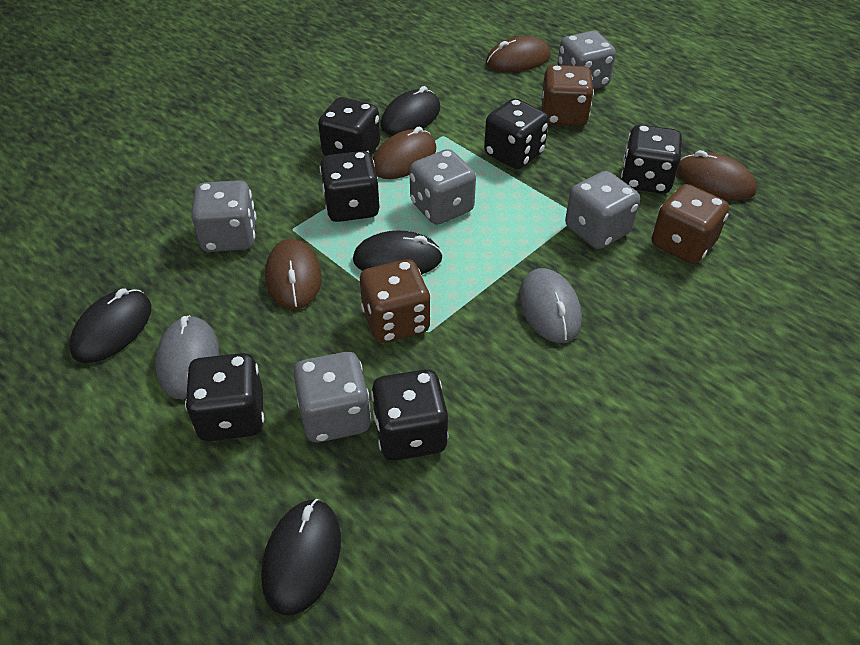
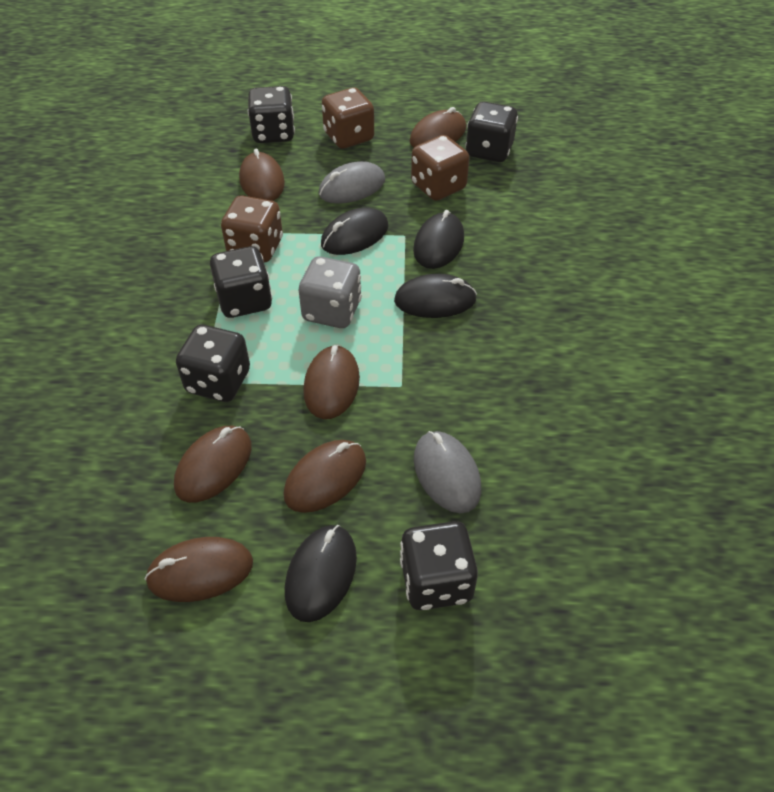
black dice: 6 -> 5
brown mouse: 4 -> 6
grey dice: 5 -> 1

